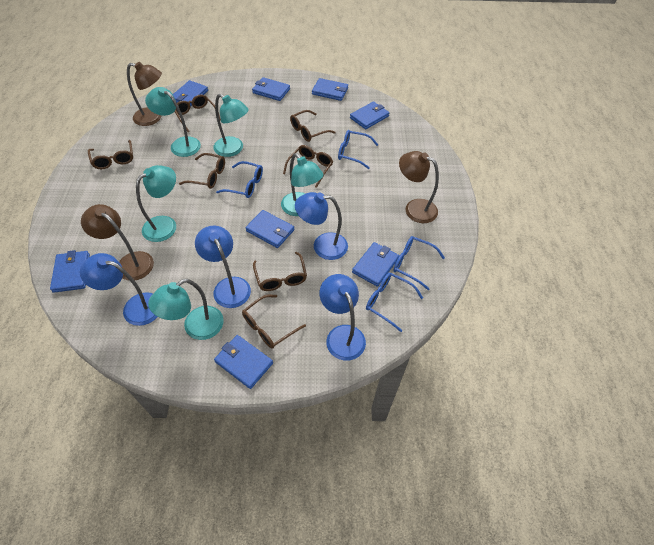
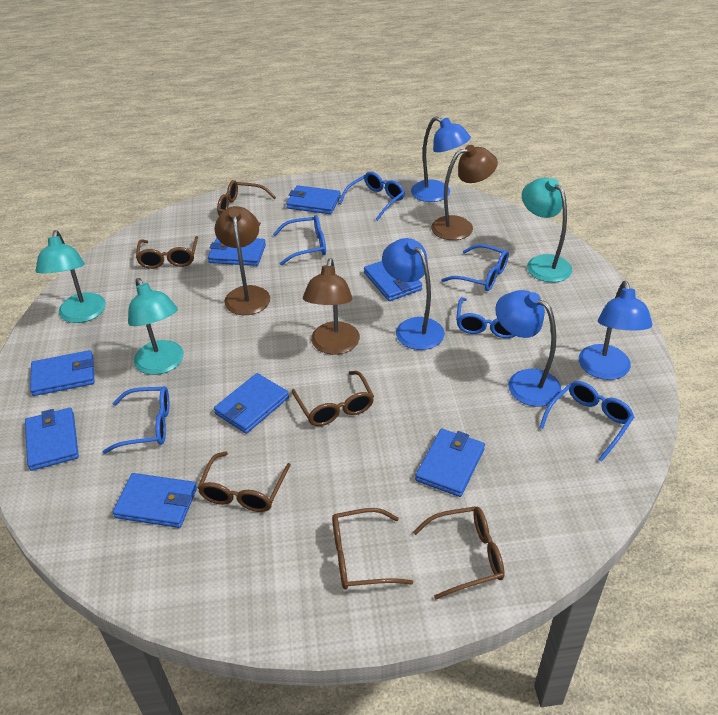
blue glasses: 4 -> 6
brown glasses: 7 -> 6
turquoise lamp: 5 -> 3

